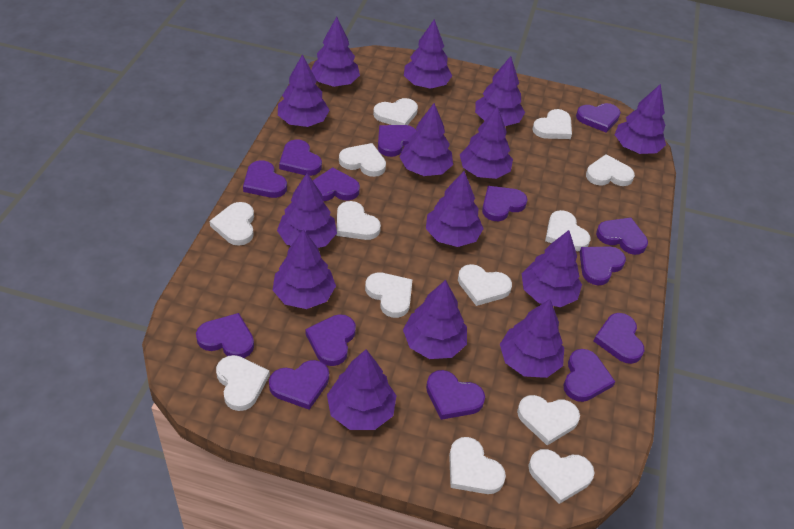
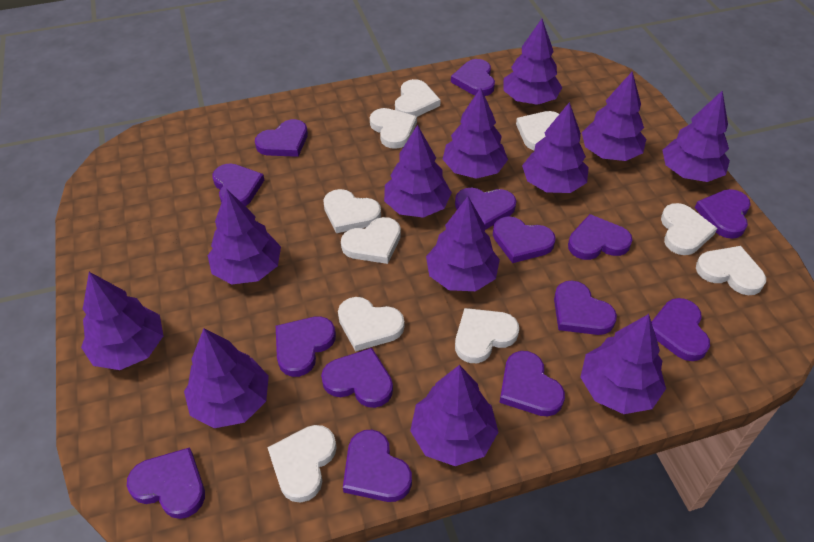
purple tree: 14 -> 12
white heart: 13 -> 10

